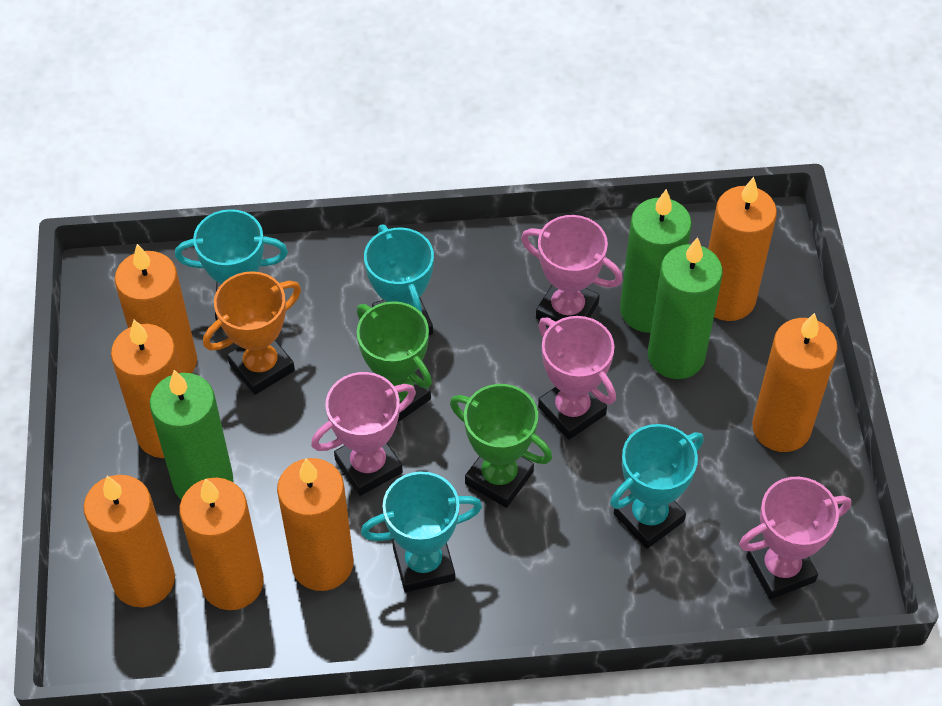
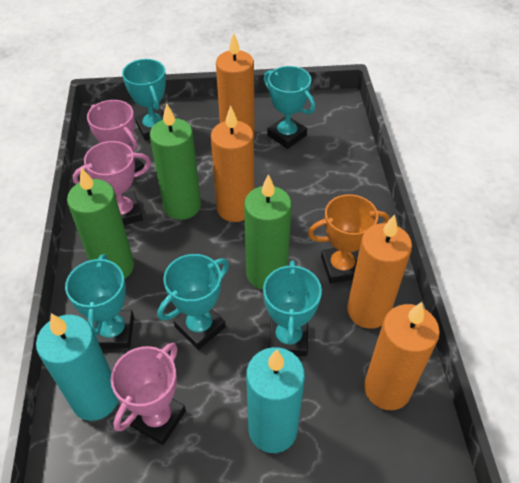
green trophy: 2 -> 0
orange candle: 7 -> 4
pink trophy: 4 -> 3
turquoise candle: 0 -> 2
turquoise trophy: 4 -> 5

